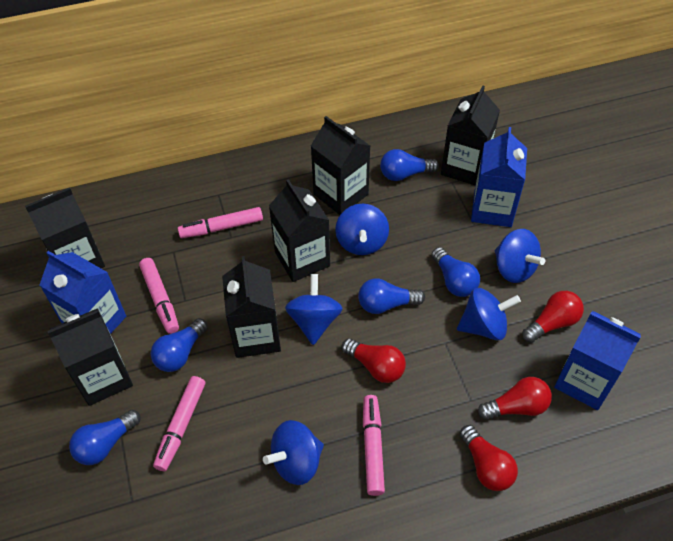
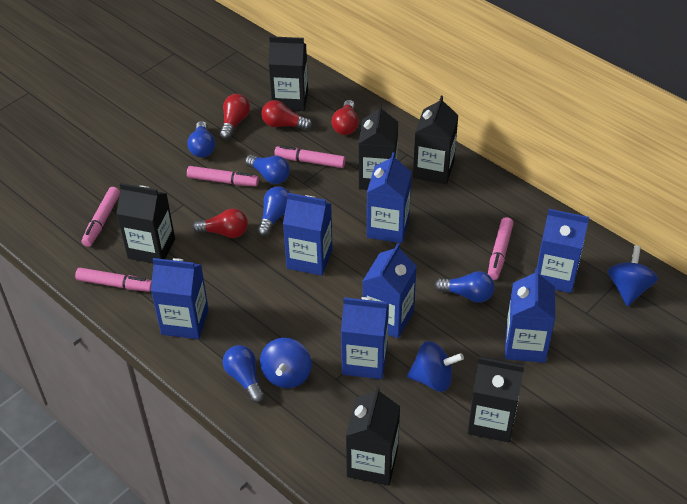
blue carton: 3 -> 7
blue spinning top: 5 -> 3
pink marker: 4 -> 5

